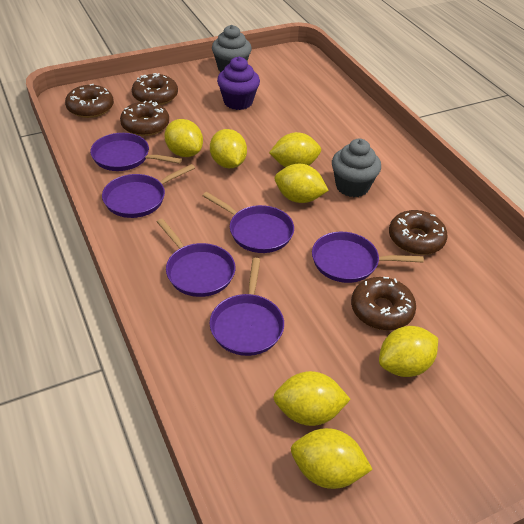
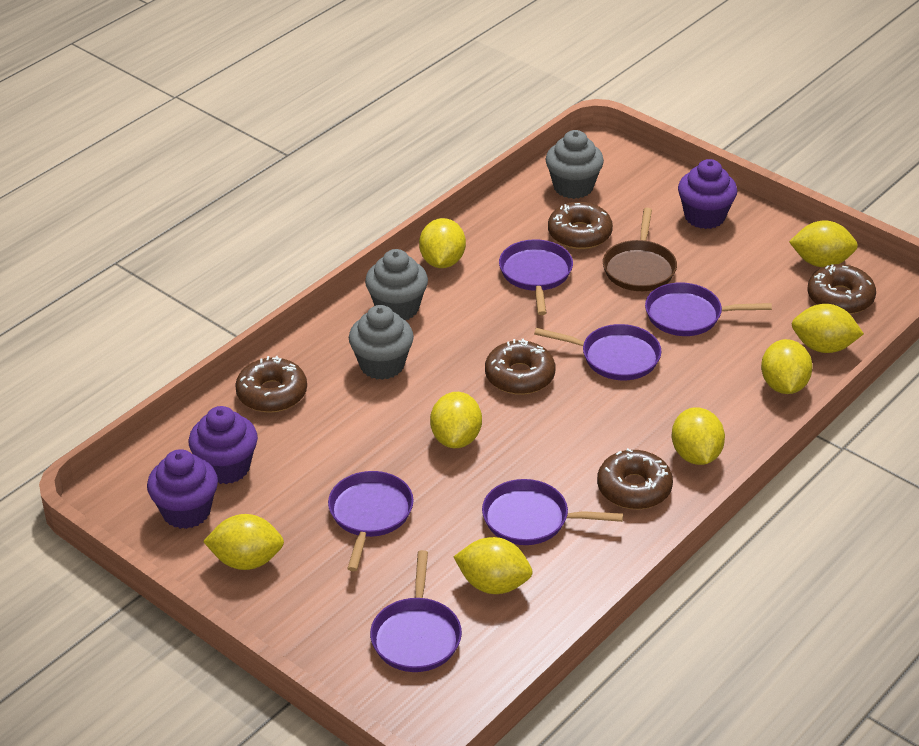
brown pan: 0 -> 1
grey cupcake: 2 -> 3
purple cupcake: 1 -> 3
yellow lemon: 7 -> 8

